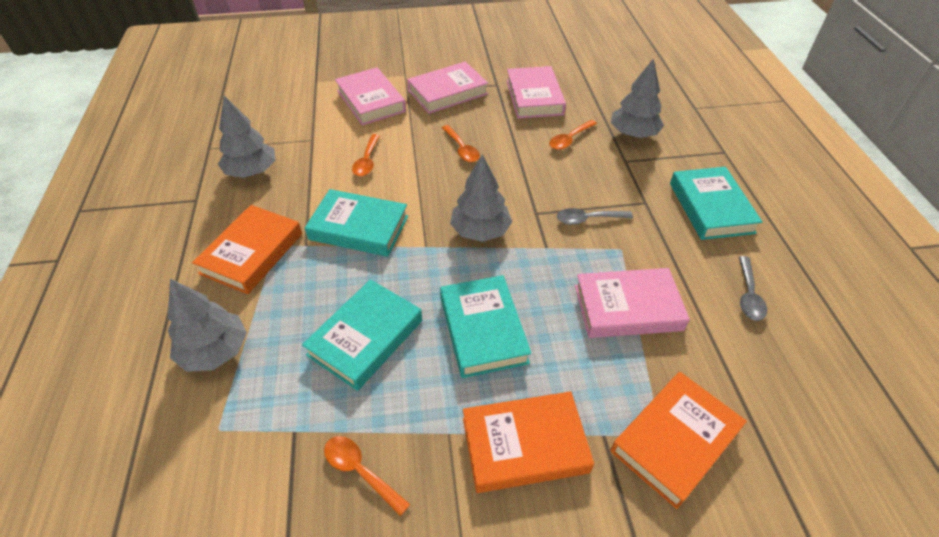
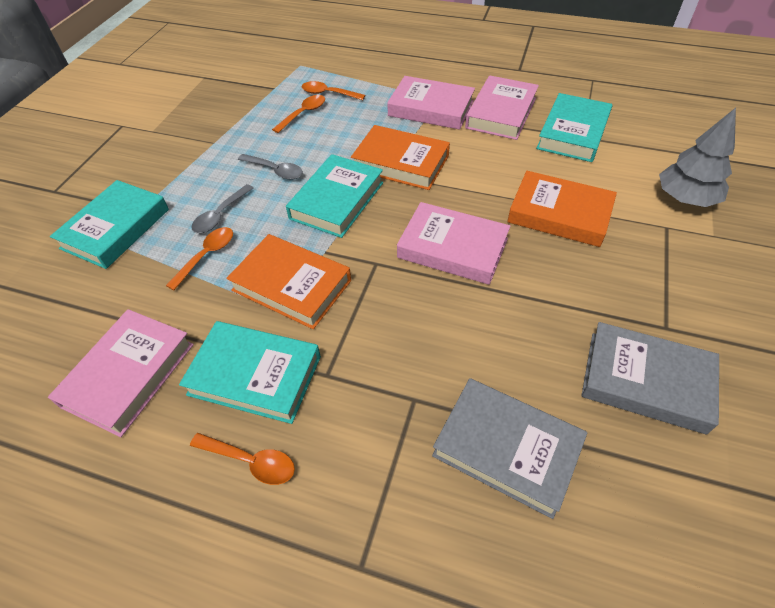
grey book: 0 -> 2
grey tree: 4 -> 1

